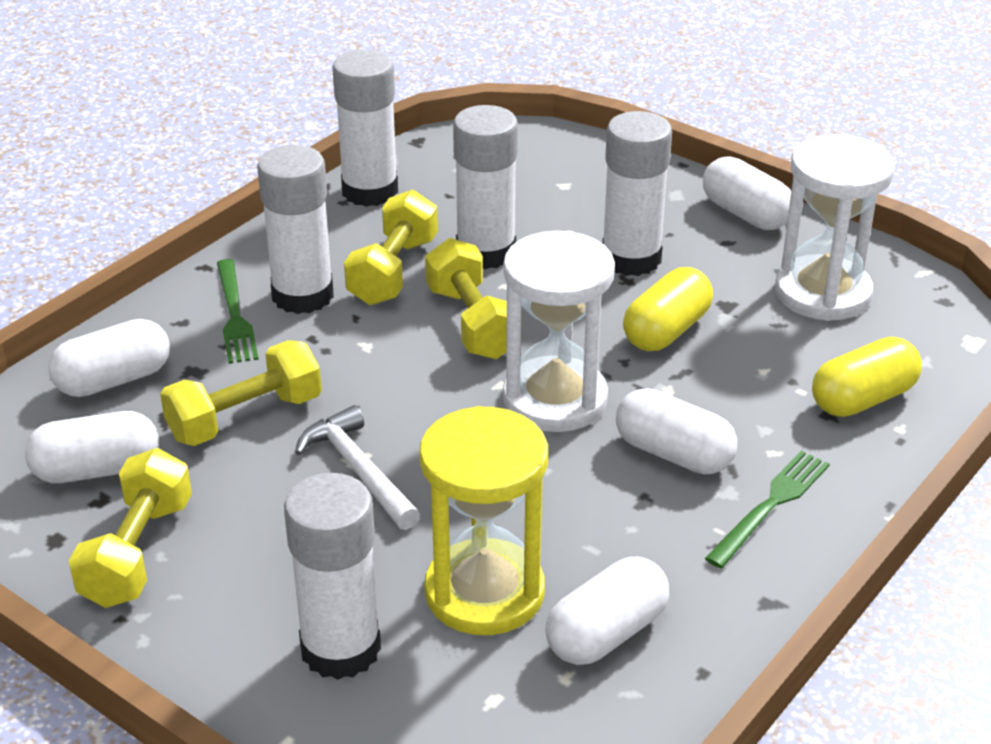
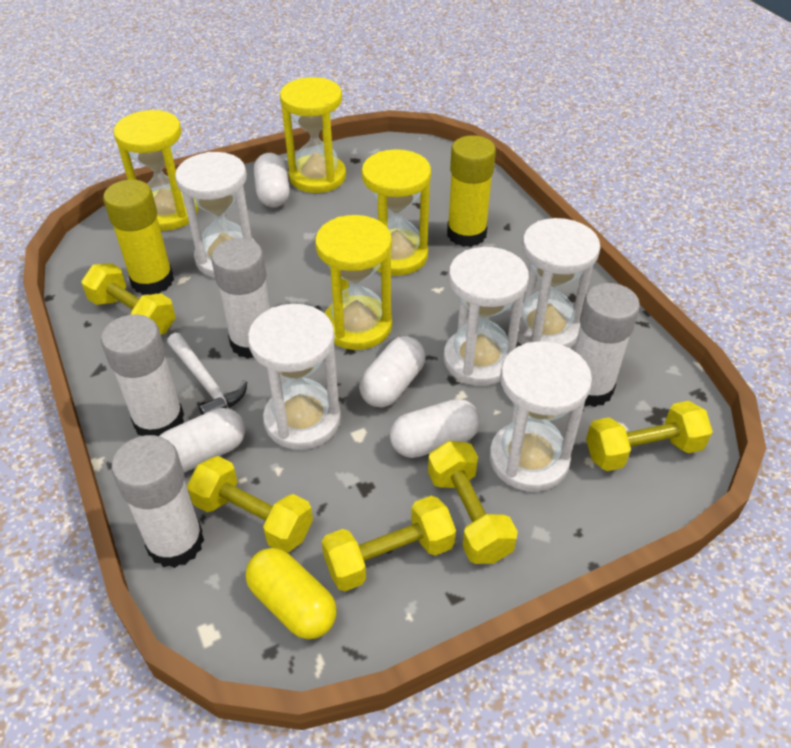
green fork: 2 -> 0
white capsule: 5 -> 4
white glue stick: 5 -> 4
white hourglass: 2 -> 5
yellow capsule: 2 -> 1
yellow dumbbell: 4 -> 5
yellow glue stick: 0 -> 2
yellow hourglass: 1 -> 4

